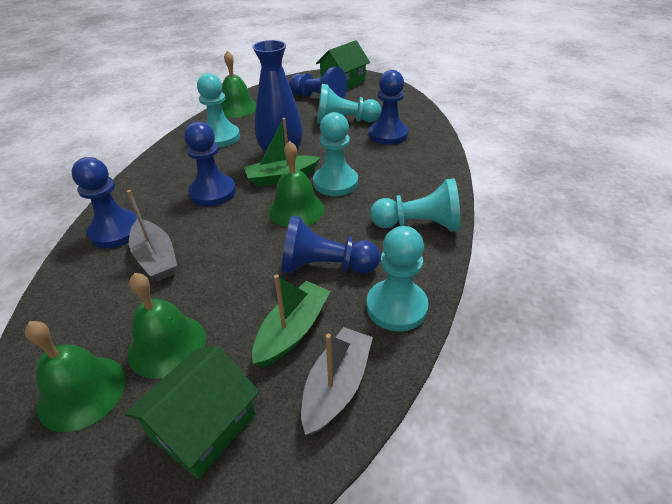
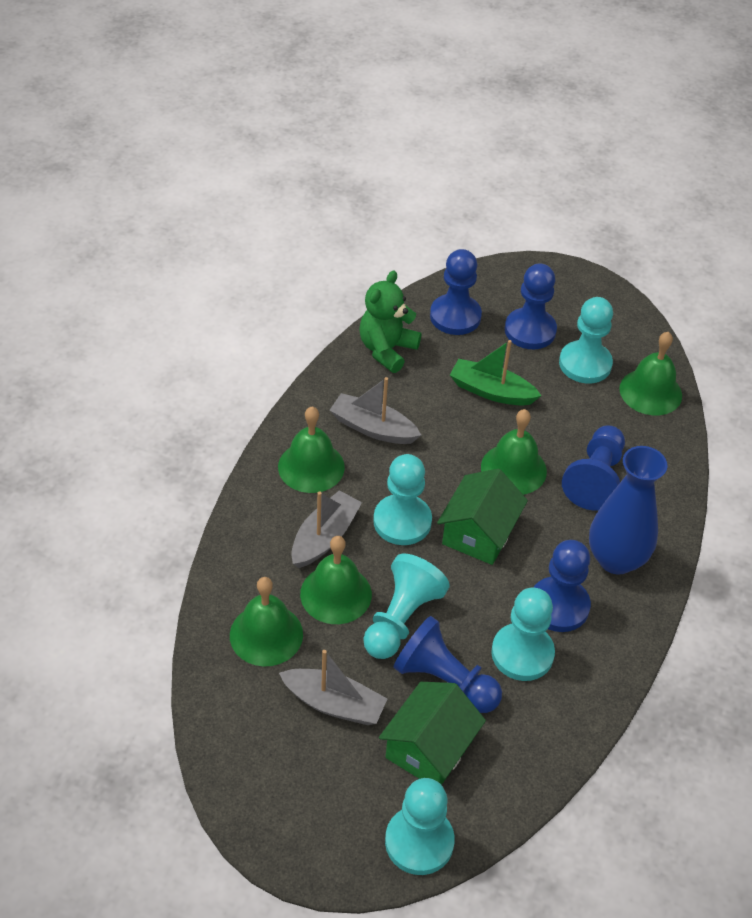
green bell: 4 -> 5
green boat: 2 -> 1
green teddy bear: 0 -> 1
grey boat: 2 -> 3

